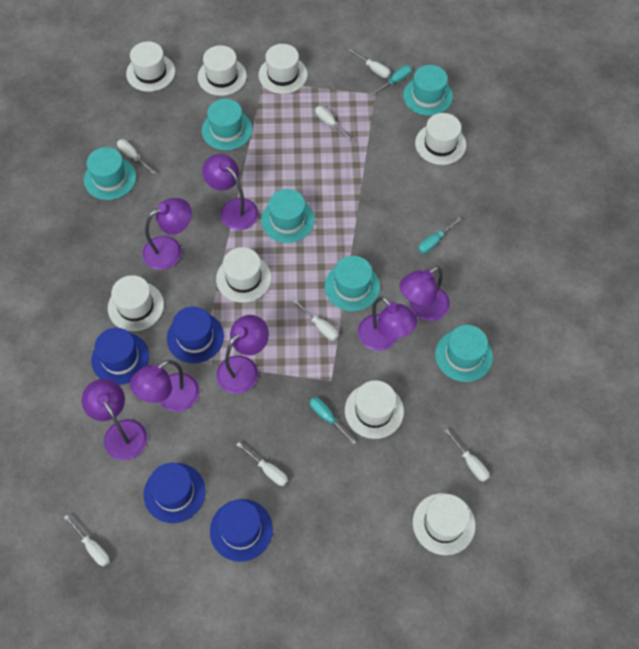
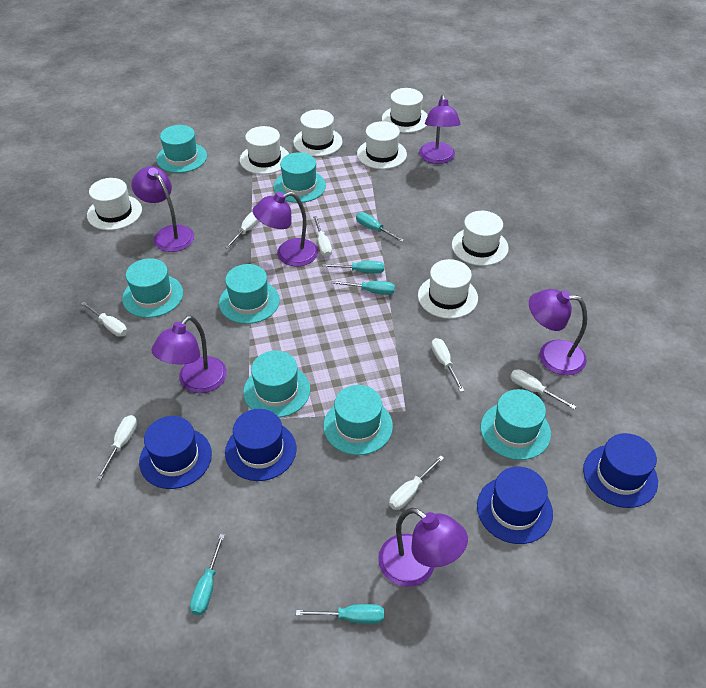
purple lamp: 7 -> 6
turquoise hat: 6 -> 7
turquoise screwdriver: 3 -> 5
white hat: 8 -> 7

